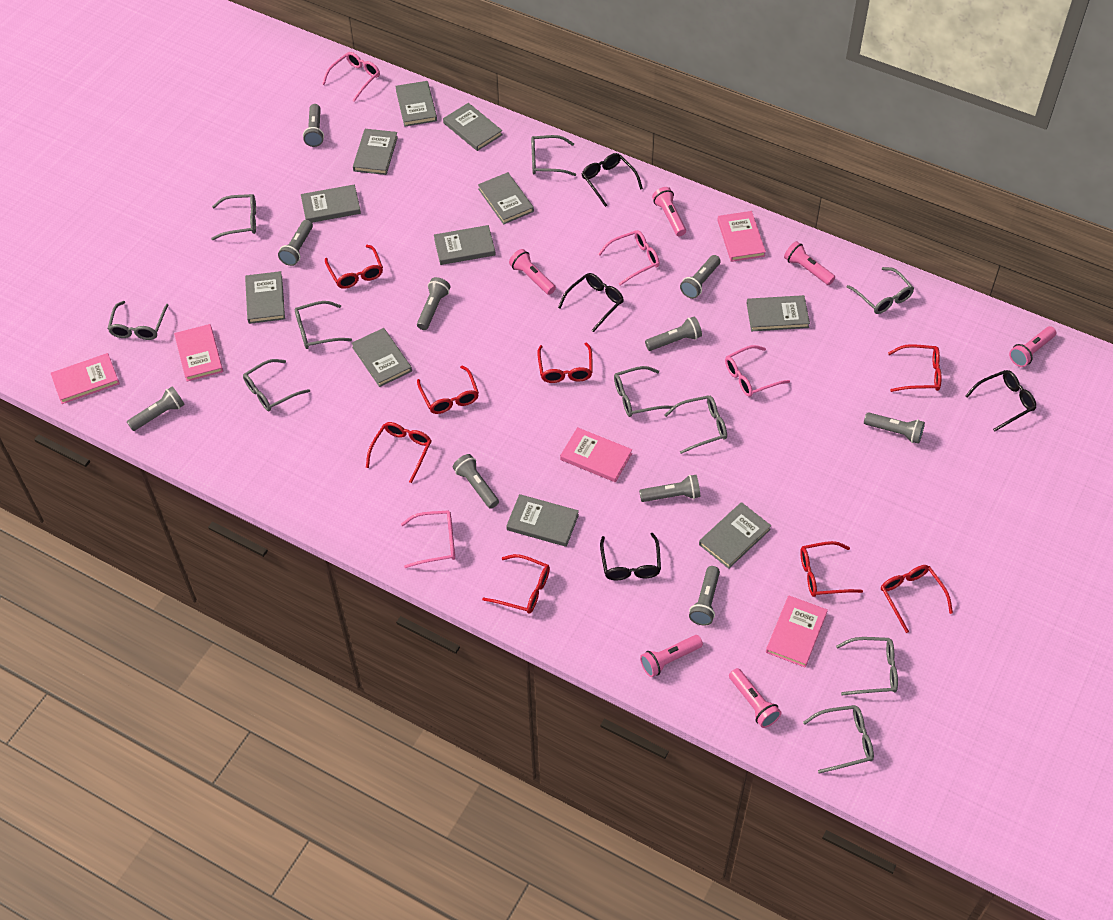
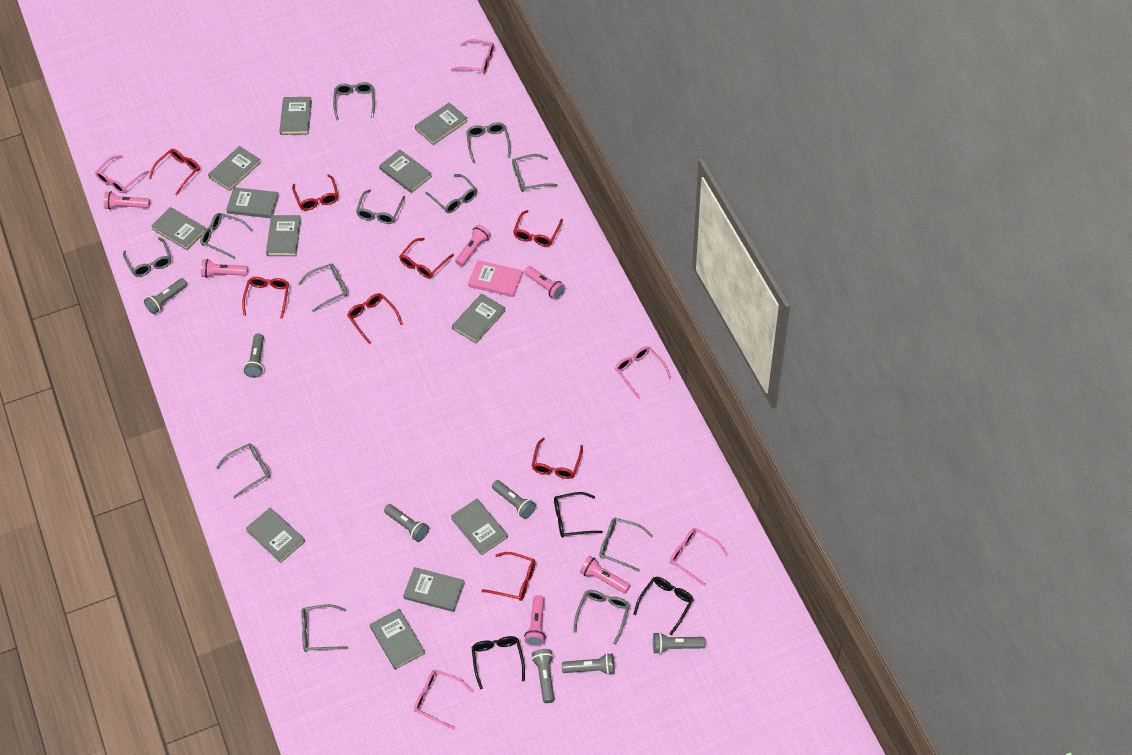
black glasses: 4 -> 3
grey book: 11 -> 12
grey flashlight: 10 -> 7
grey glasses: 10 -> 12
pink book: 5 -> 1
pink glasses: 4 -> 5

